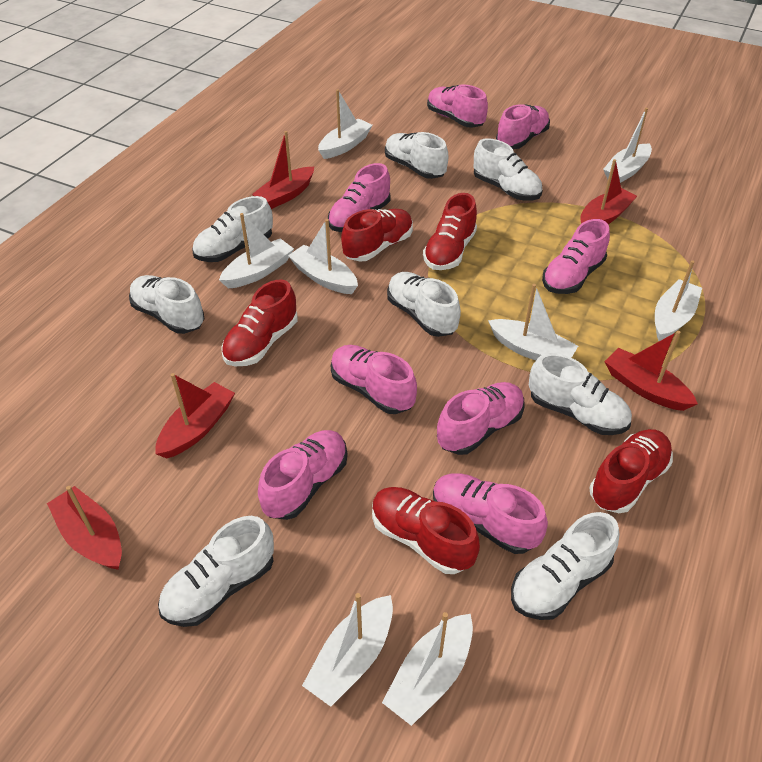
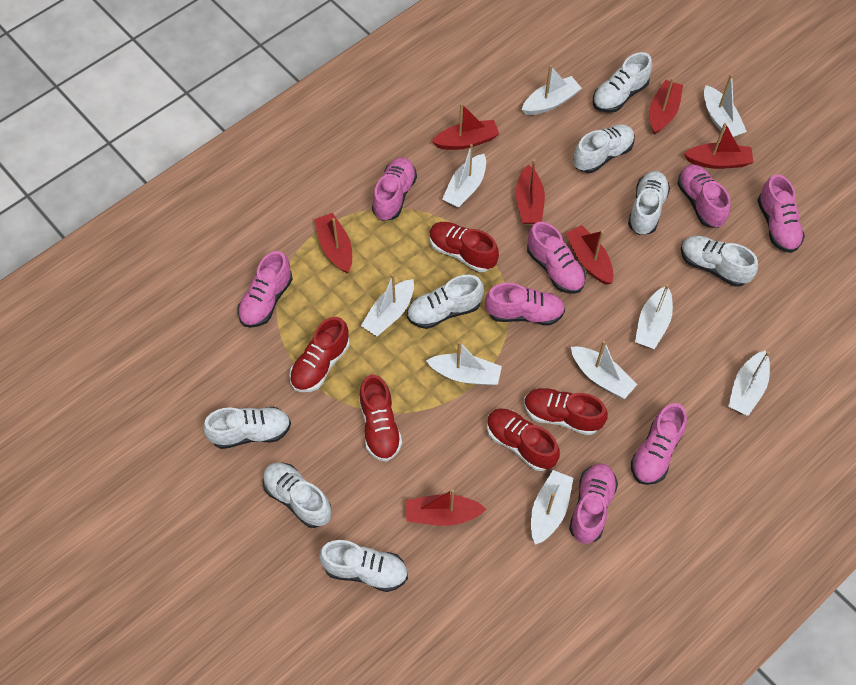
red boat: 5 -> 7
white boat: 8 -> 9

